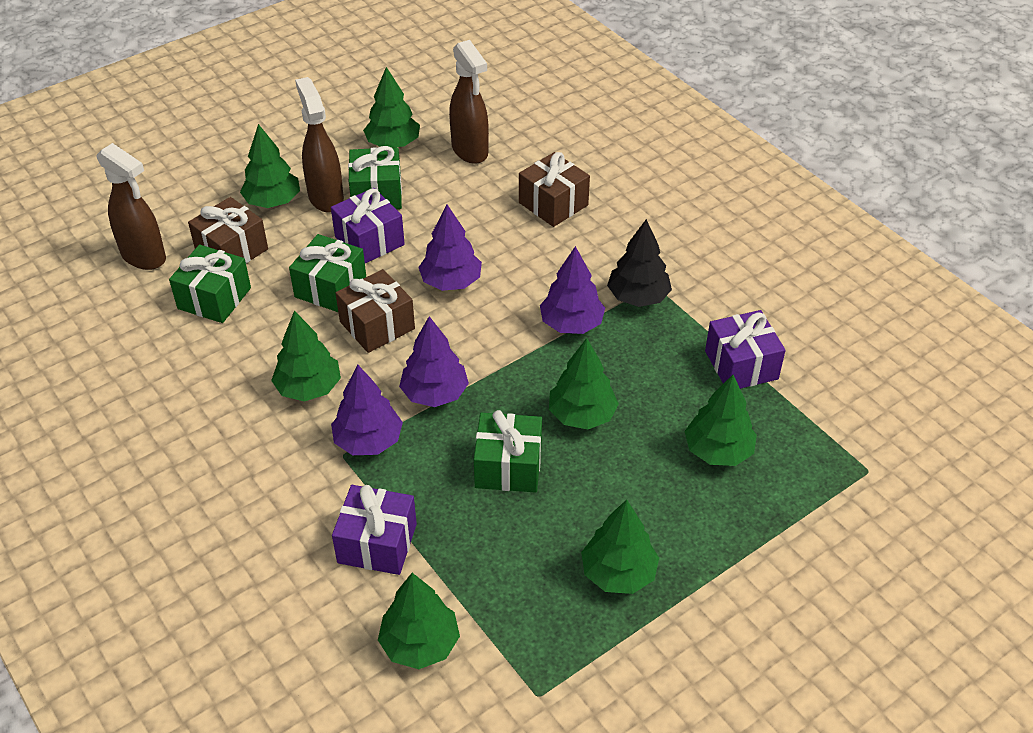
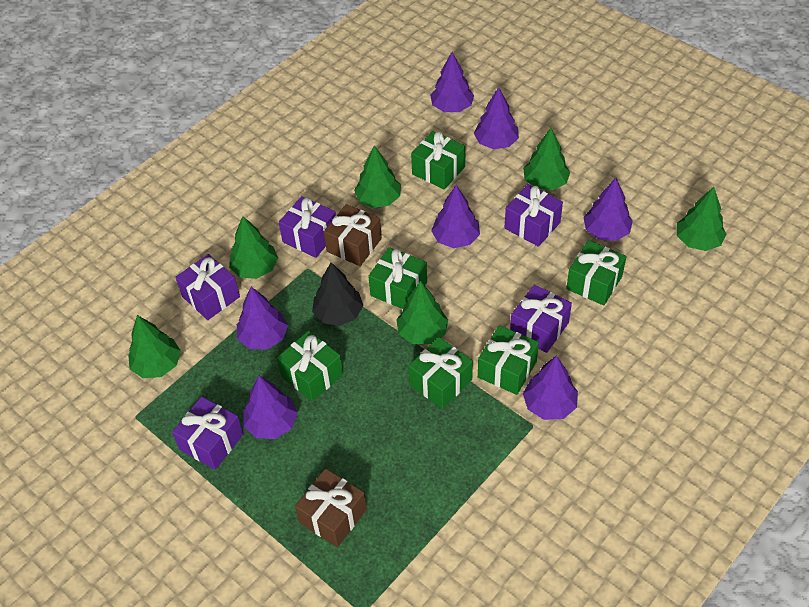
brown gift: 3 -> 2
brown spray bottle: 3 -> 0
green gift: 4 -> 6
green tree: 7 -> 6
purple gift: 3 -> 5
purple tree: 4 -> 7

